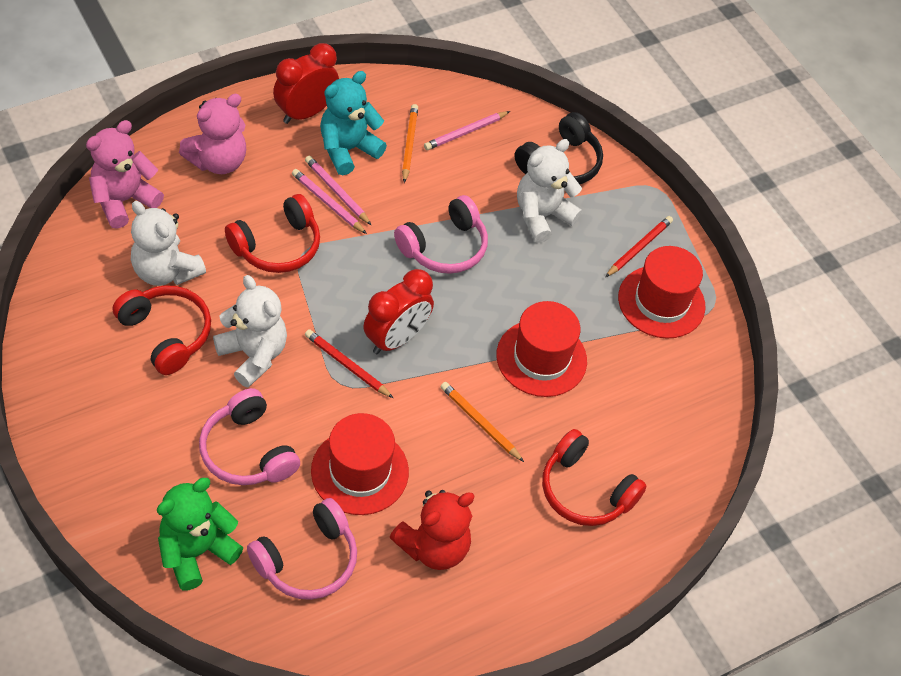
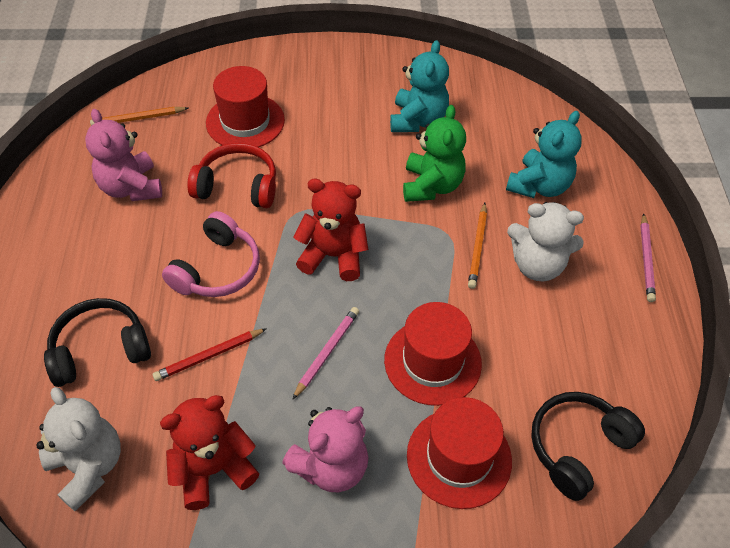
black headphones: 1 -> 2
pink headphones: 3 -> 1
pink pencil: 3 -> 2
red clock: 2 -> 0
red headphones: 3 -> 1
red pencil: 2 -> 1
red teddy bear: 1 -> 2
turquoise teddy bear: 1 -> 2
white teddy bear: 3 -> 2

